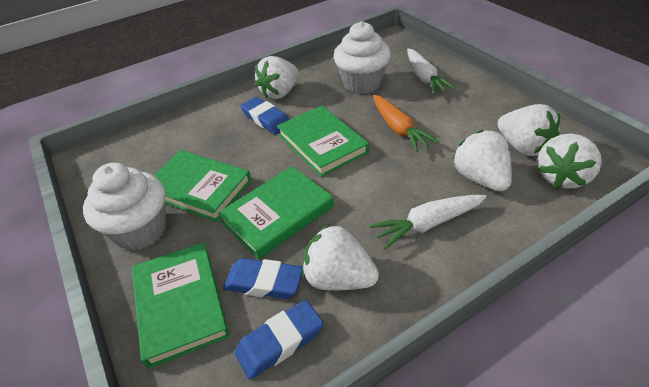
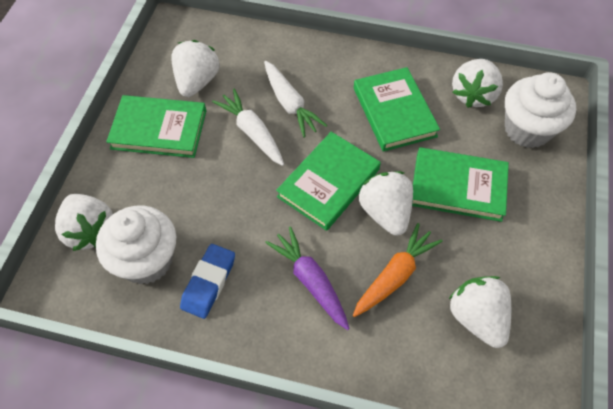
blue eraser: 3 -> 1
purple carrot: 0 -> 1

